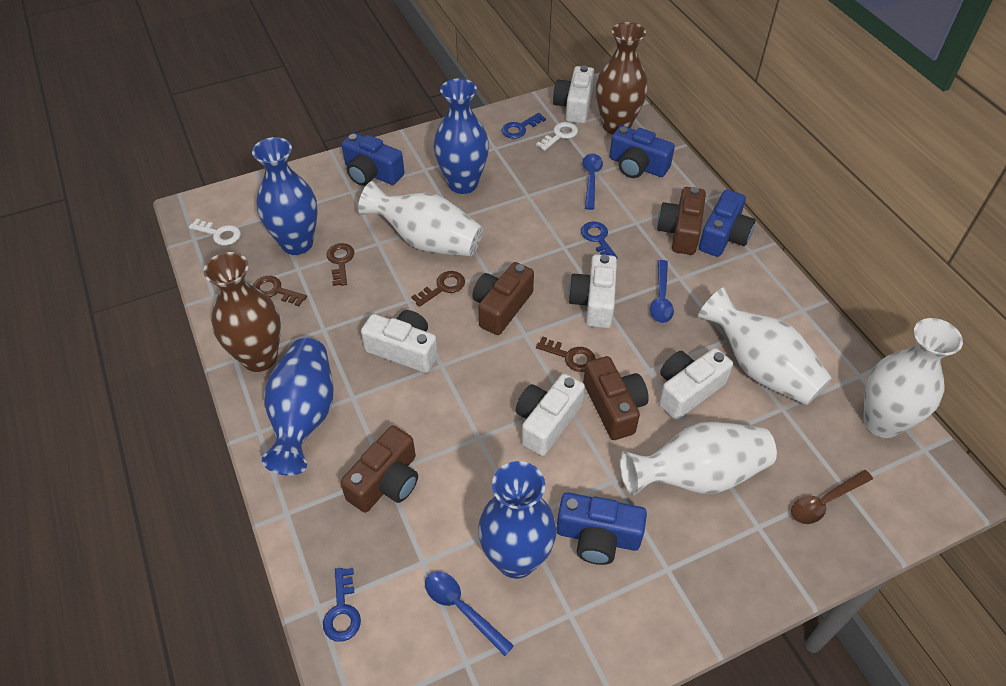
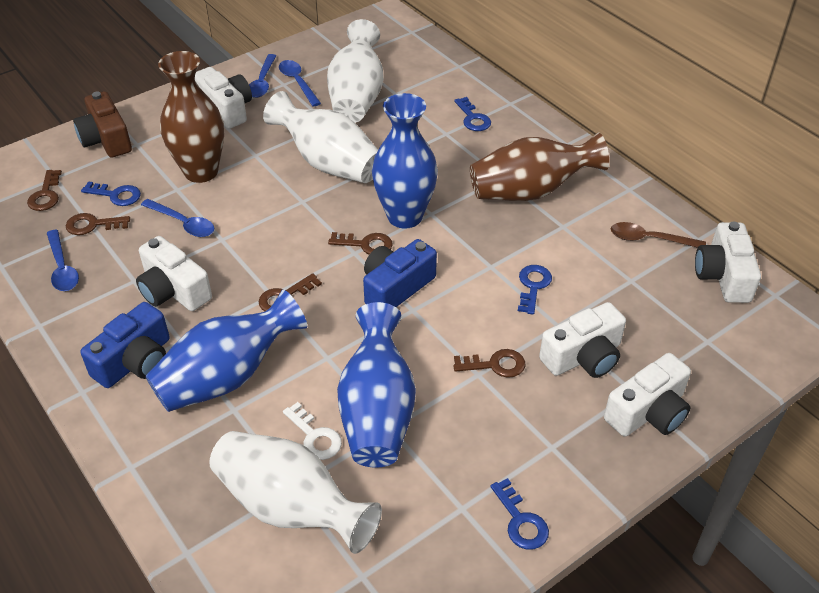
blue camera: 4 -> 2
blue key: 3 -> 4
blue spoon: 3 -> 4
blue vase: 4 -> 3
brown camera: 4 -> 1
brown key: 4 -> 5
white key: 2 -> 1
white vase: 4 -> 3

